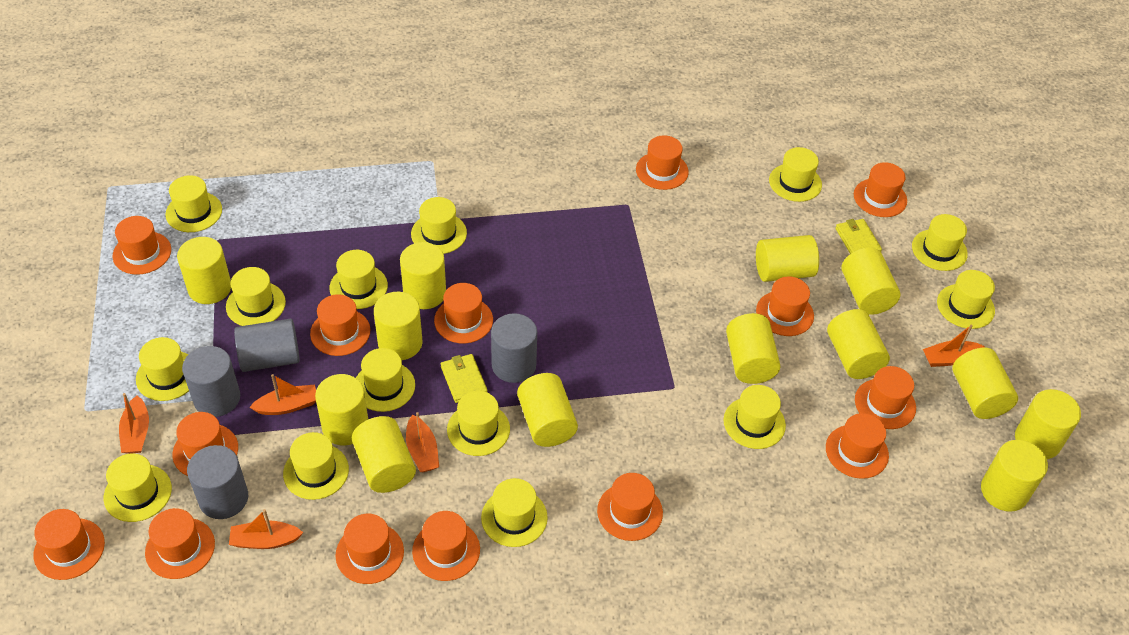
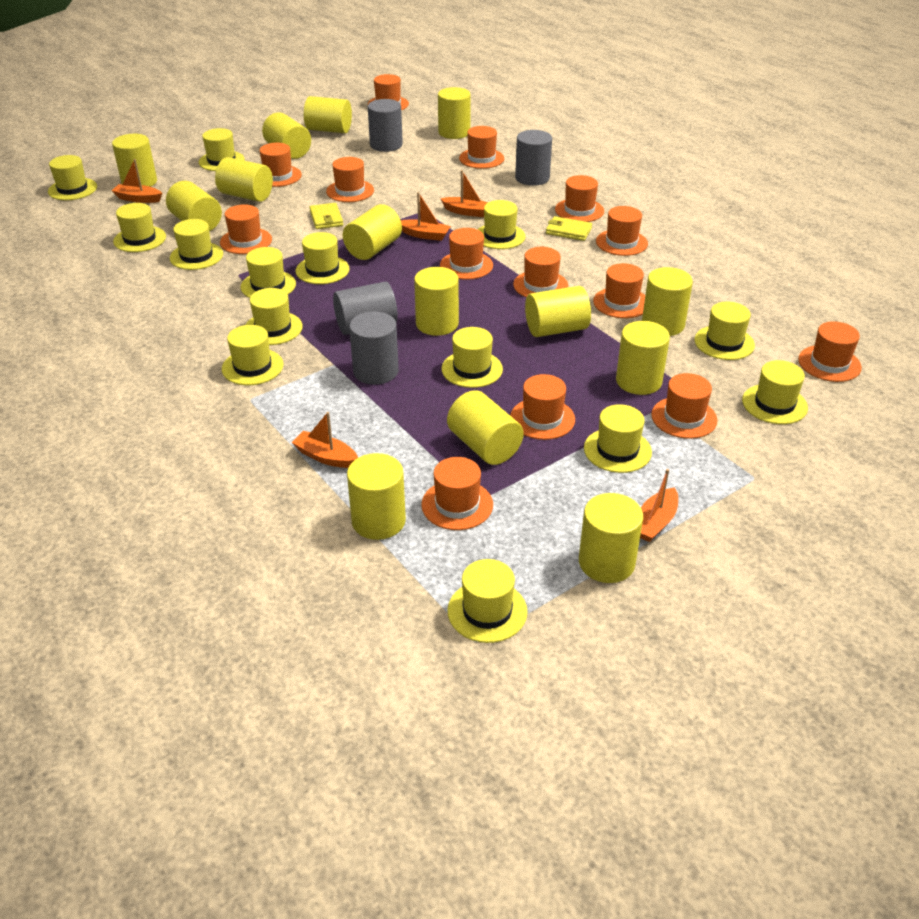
yellow cylinder: 13 -> 14

